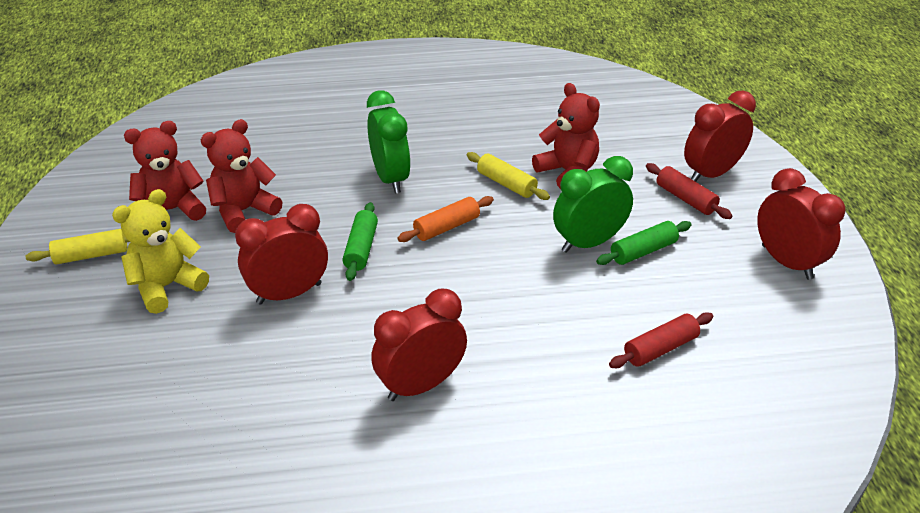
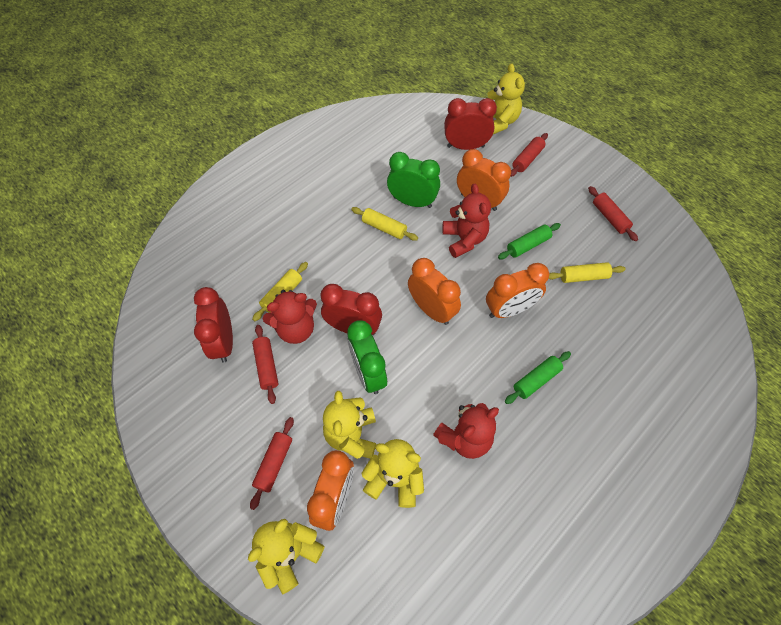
orange clock: 0 -> 4
orange rolling pin: 1 -> 0
red clock: 4 -> 3
red rolling pin: 2 -> 4
yellow rolling pin: 2 -> 3
yellow teddy bear: 1 -> 4

